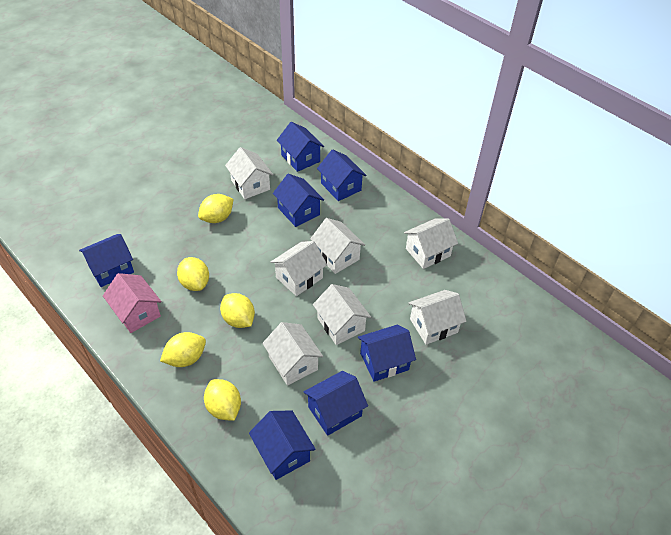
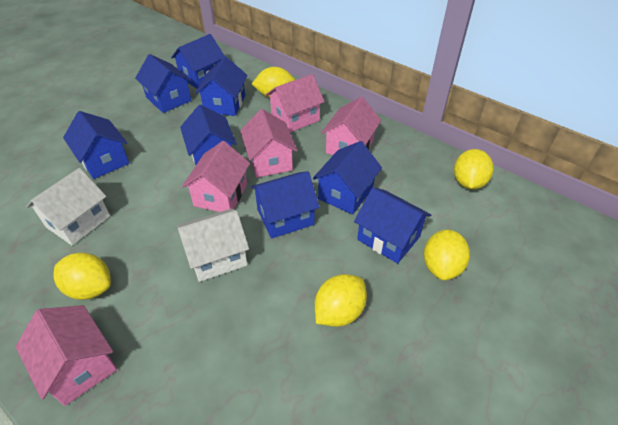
blue house: 7 -> 8
pink house: 1 -> 5
white house: 7 -> 2

